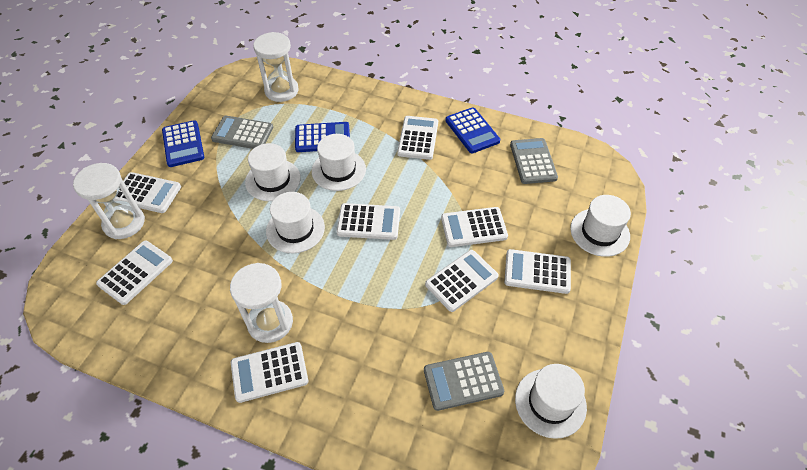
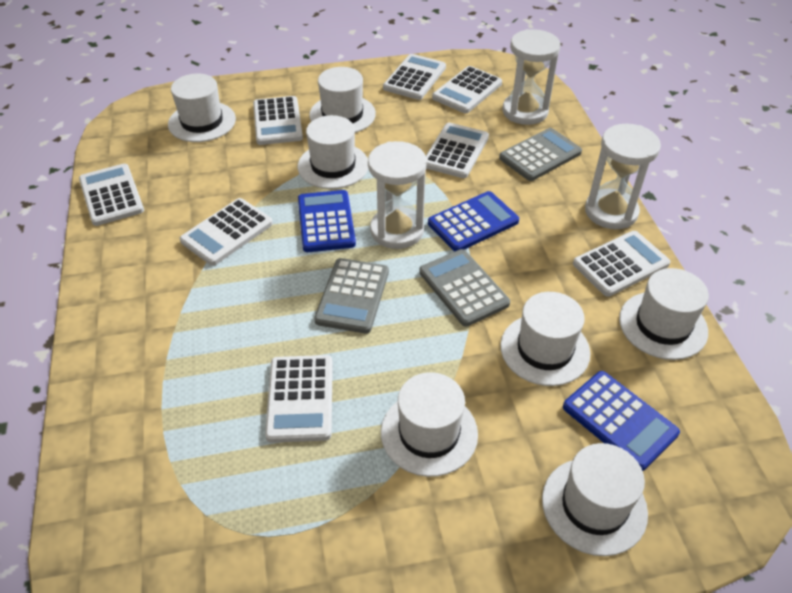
white hat: 5 -> 7

